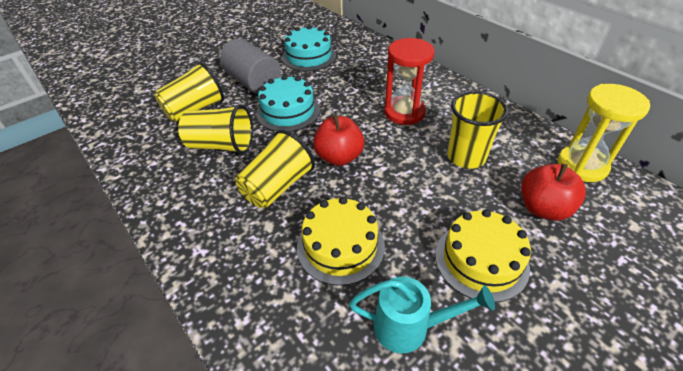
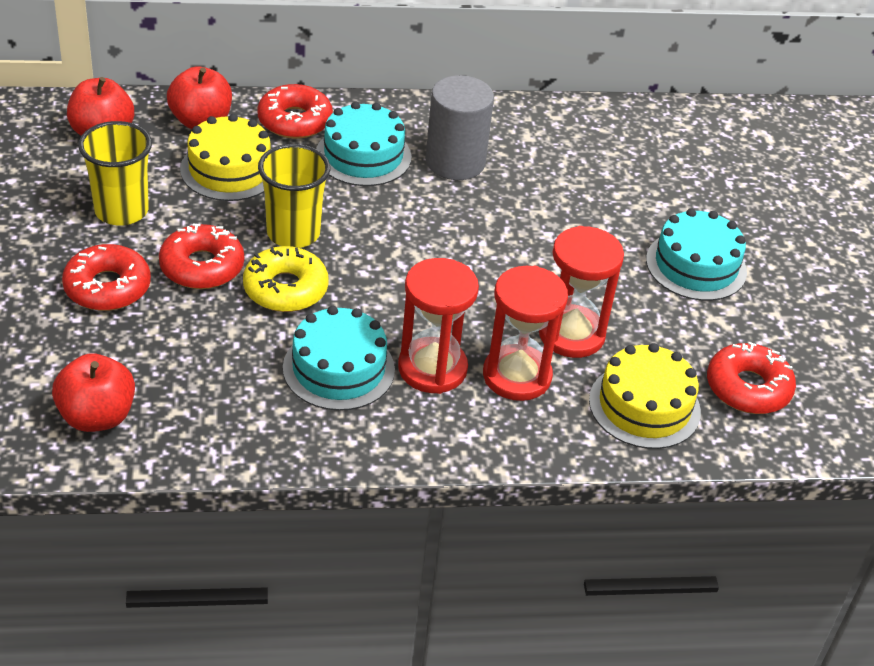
red apple: 2 -> 3
red donut: 0 -> 4
red hourglass: 1 -> 3
turquoise cake: 2 -> 3
turquoise watering can: 1 -> 0
yellow cup: 4 -> 2
yellow donut: 0 -> 1
yellow hourglass: 1 -> 0

